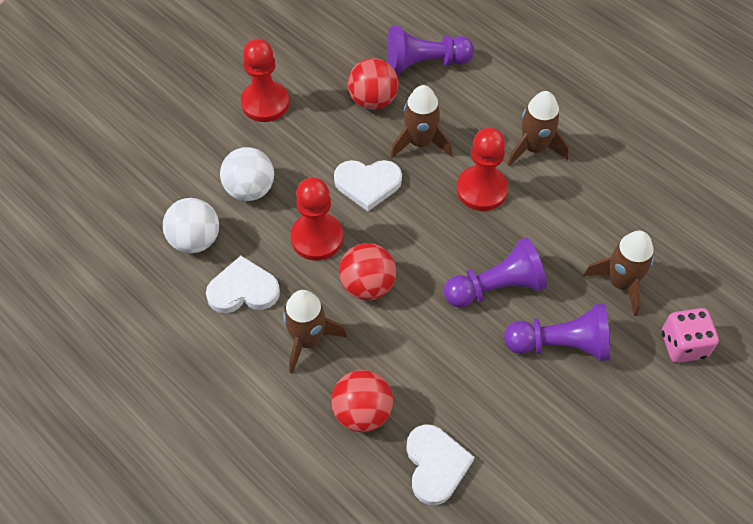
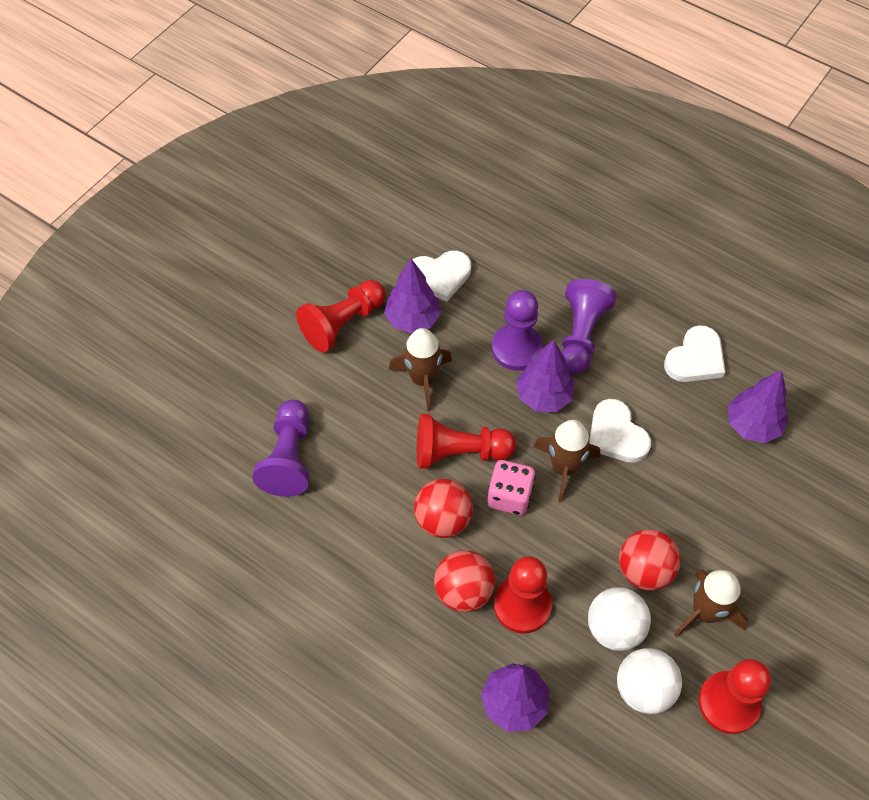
brown rocket: 4 -> 3
purple tree: 0 -> 4
red pawn: 3 -> 4

